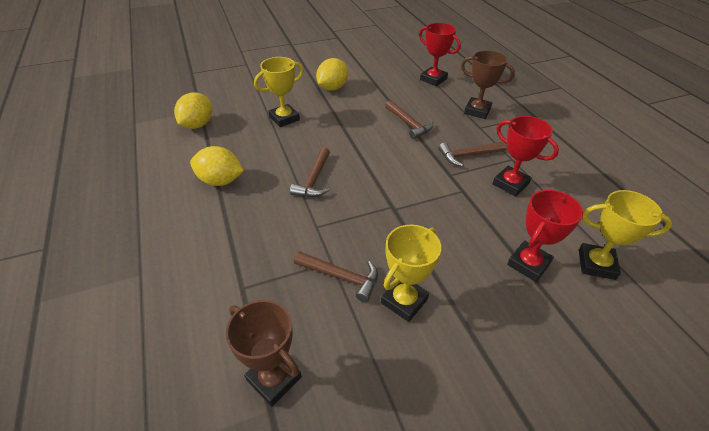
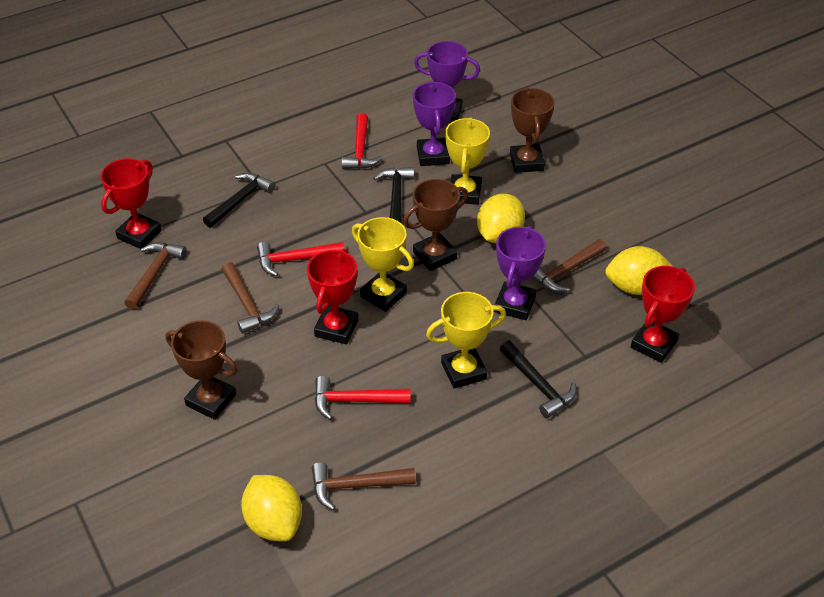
black hammer: 0 -> 3
brown trophy: 2 -> 3
purple trophy: 0 -> 3
red hammer: 0 -> 3

